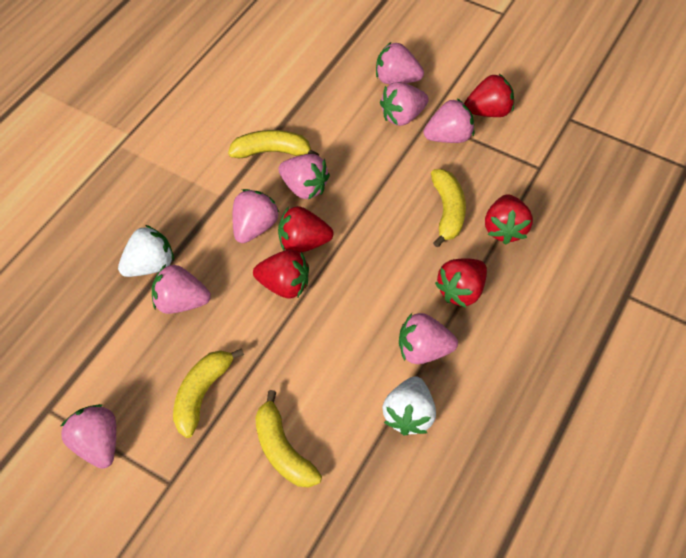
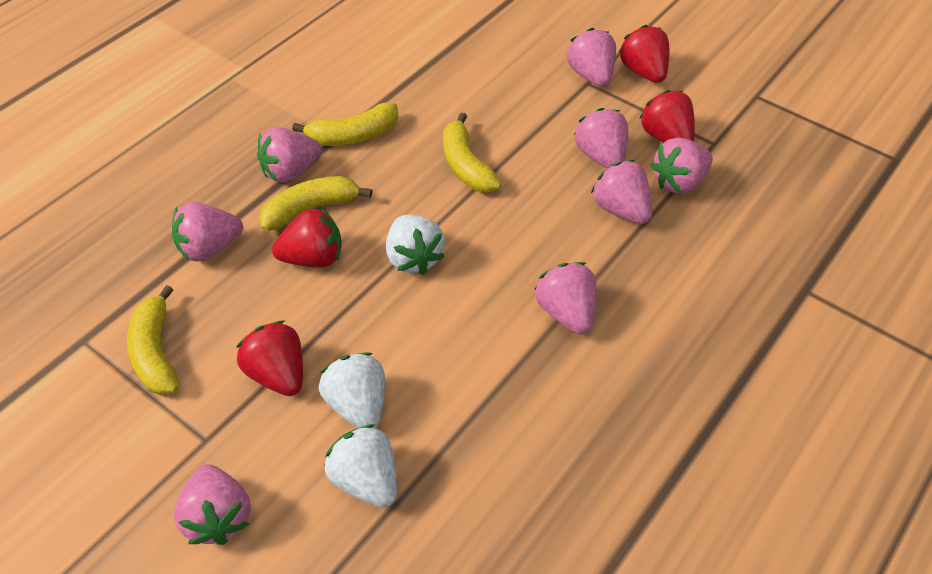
red strawberry: 5 -> 4
white strawberry: 2 -> 3

